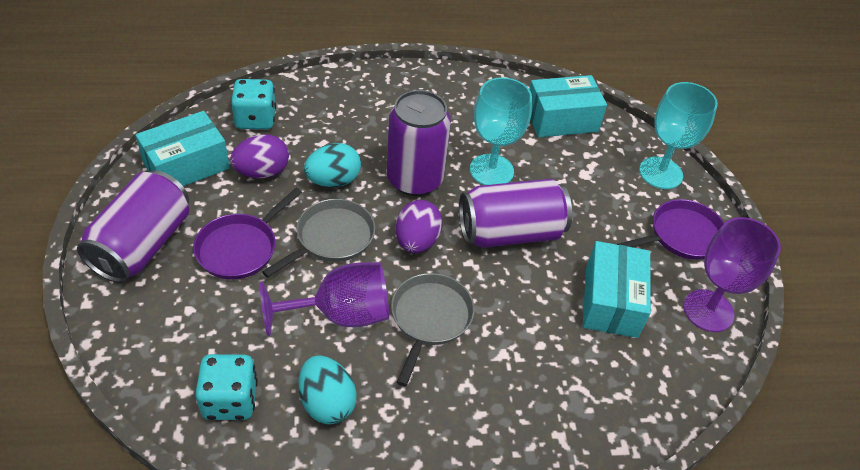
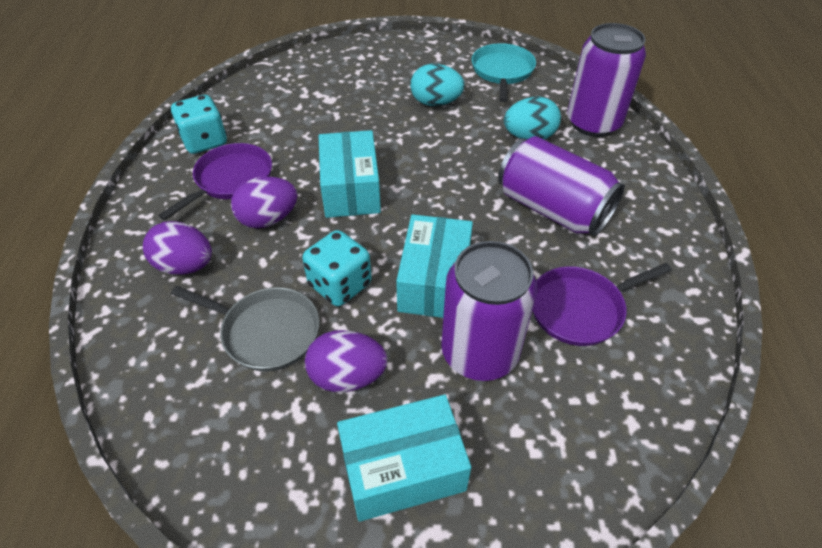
grey pan: 2 -> 1
purple egg: 2 -> 3
purple goblet: 2 -> 0
turquoise goblet: 2 -> 0
turquoise pan: 0 -> 1

